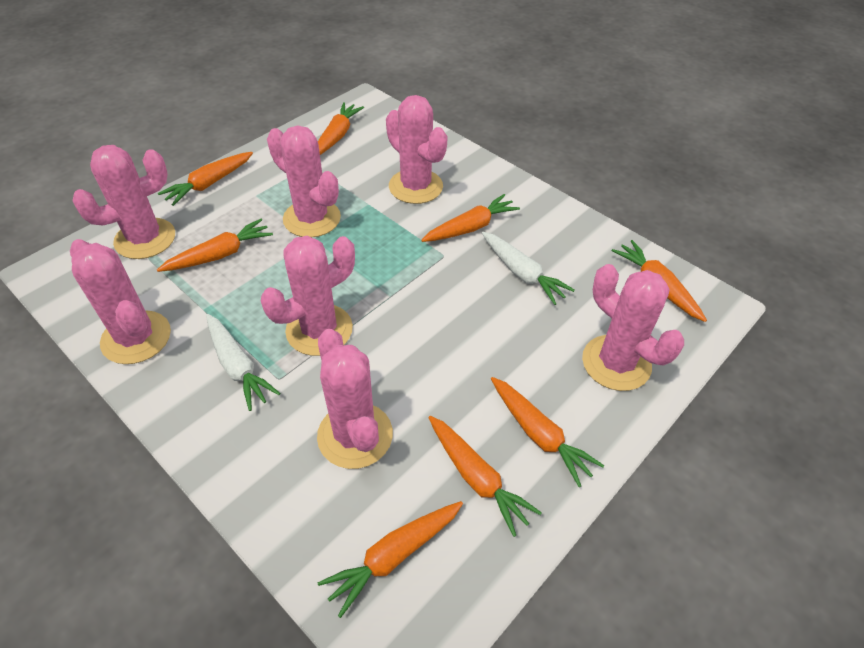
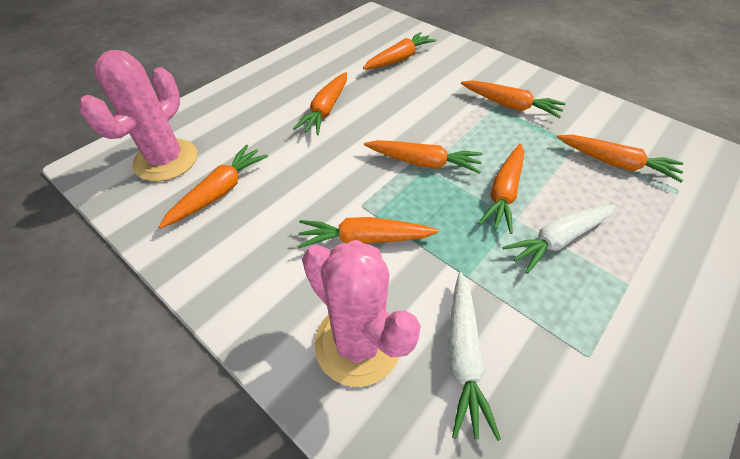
pink cactus: 7 -> 2

